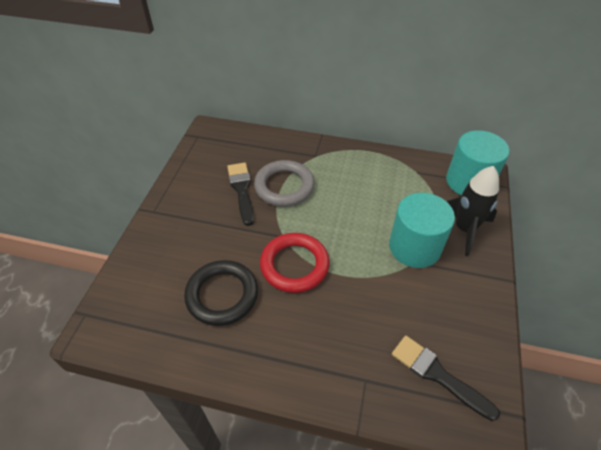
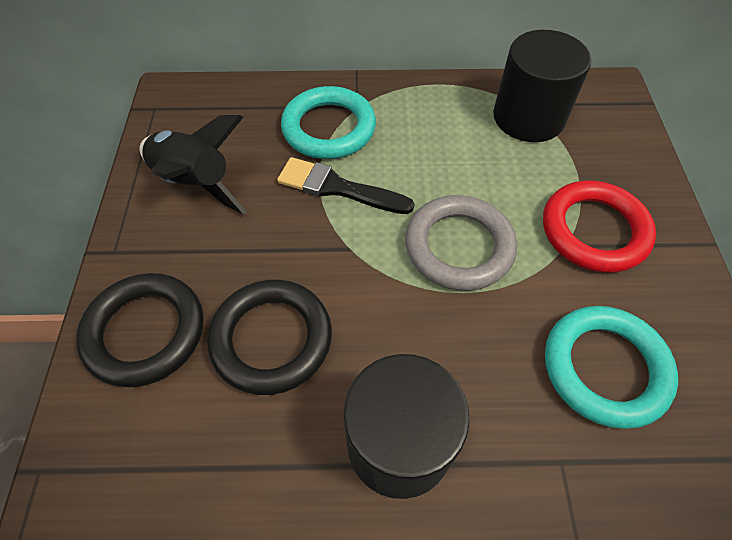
black brush: 2 -> 1
black cylinder: 0 -> 2
black ring: 1 -> 2
turquoise cylinder: 2 -> 0
turquoise ring: 0 -> 2

